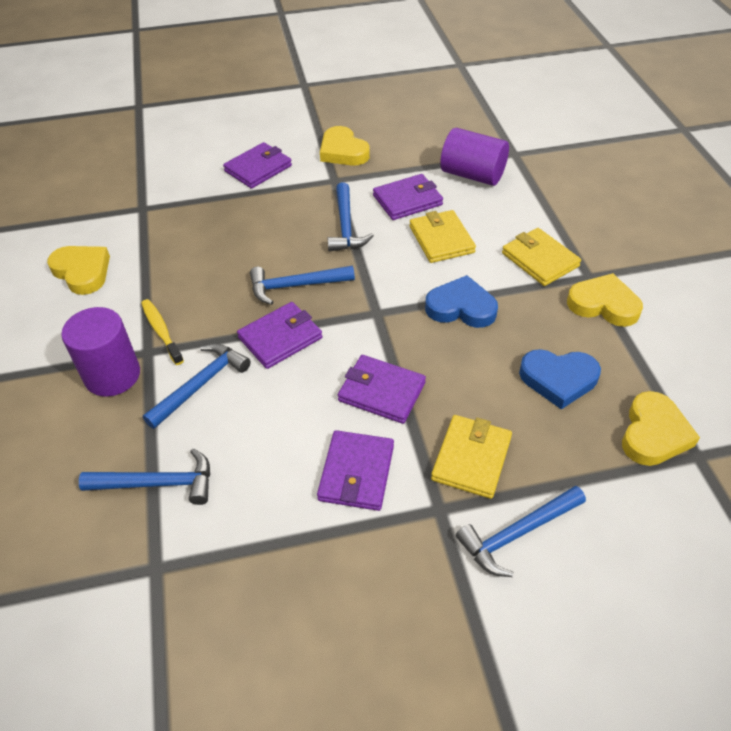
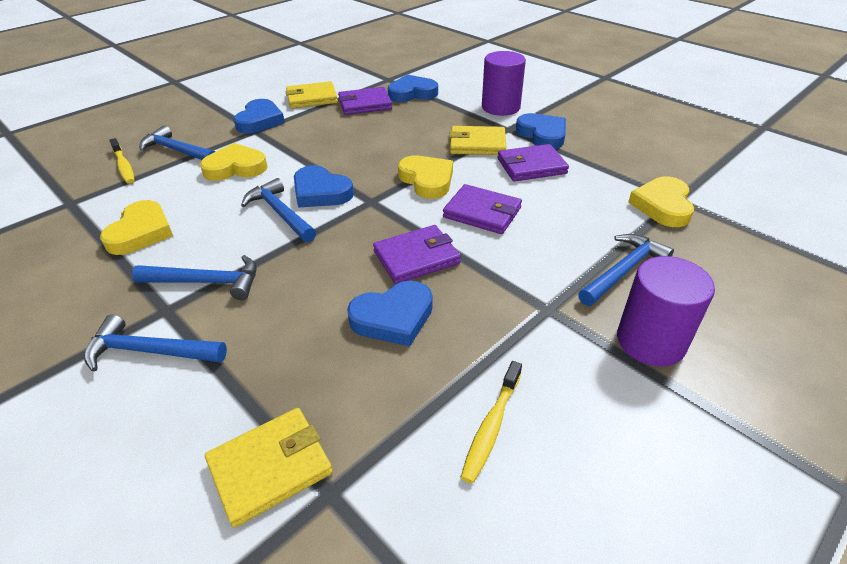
blue heart: 2 -> 5
purple wallet: 5 -> 4
yellow toothbrush: 1 -> 2

